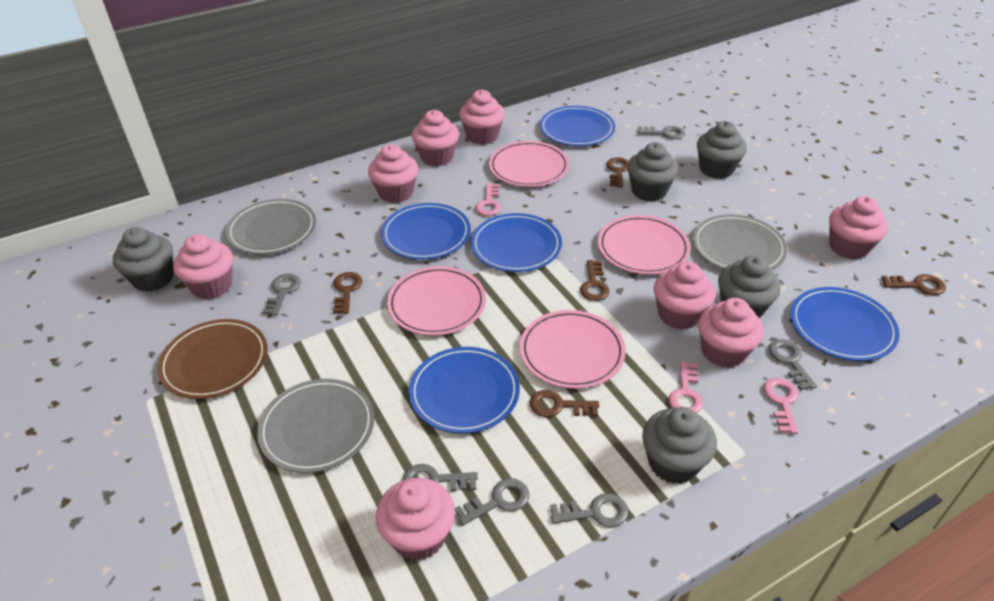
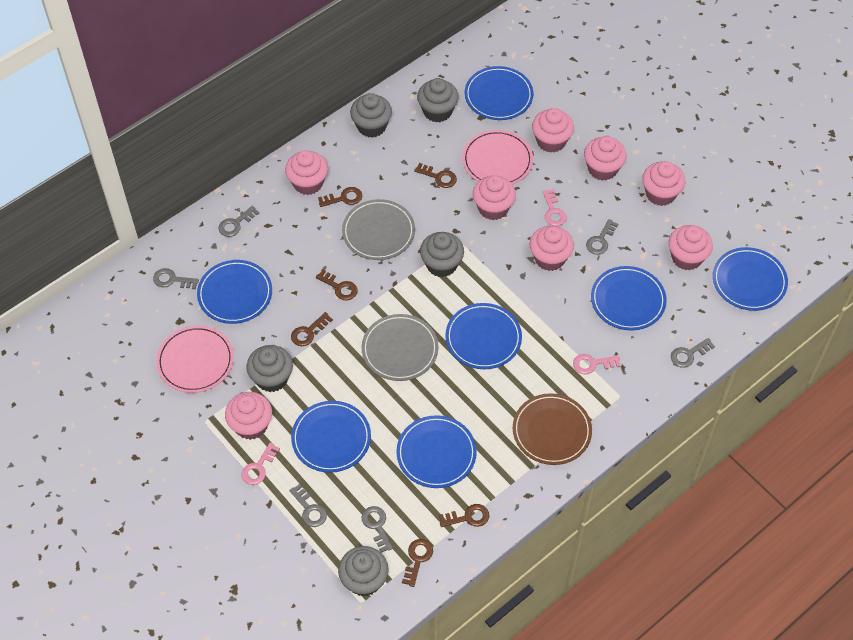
blue plate: 5 -> 7
brown key: 5 -> 6
grey plate: 3 -> 2
pink plate: 4 -> 2

